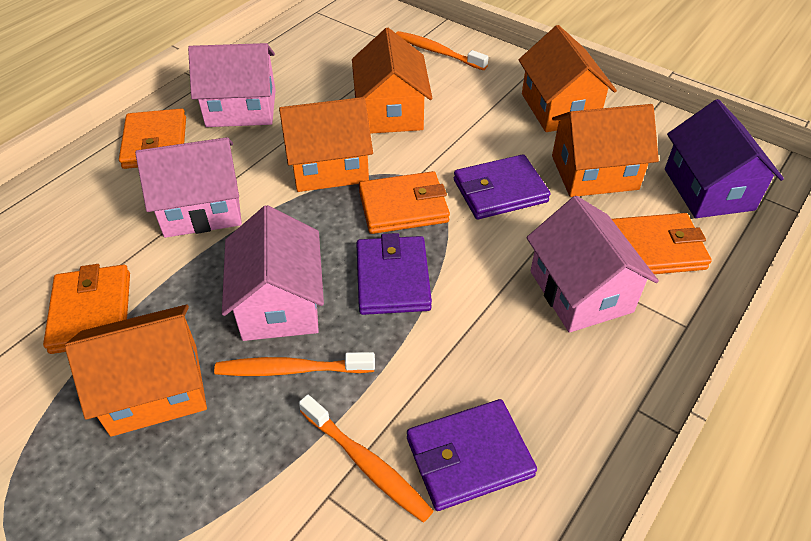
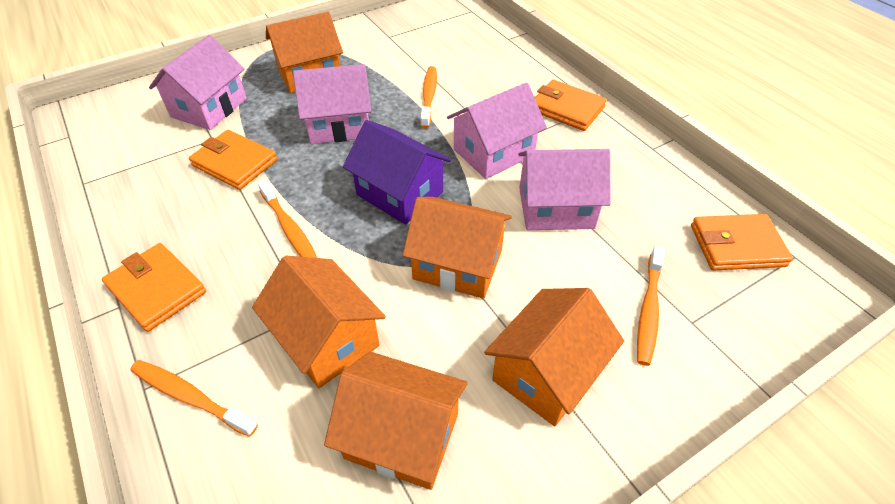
orange toothbrush: 3 -> 4
purple wallet: 3 -> 0

